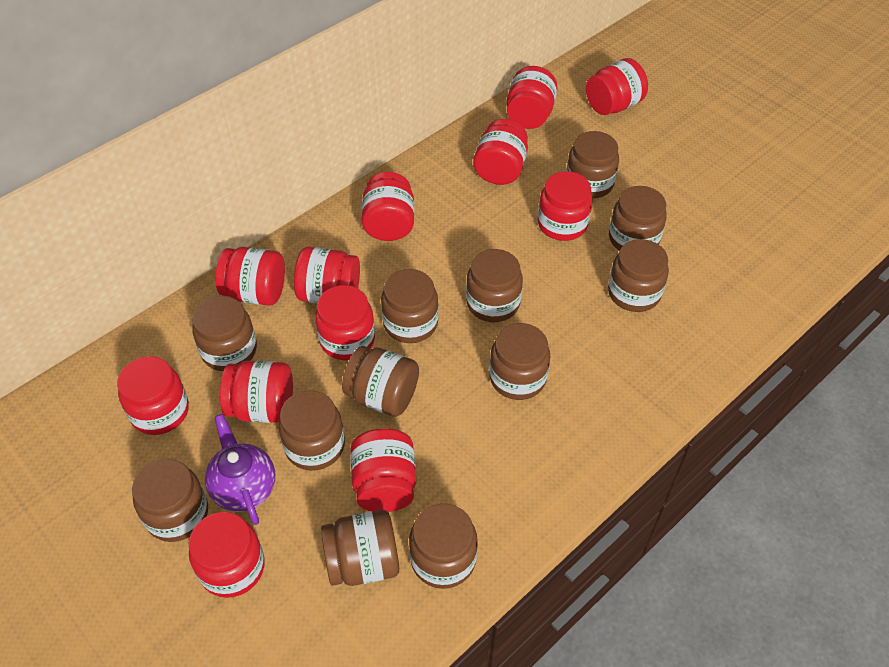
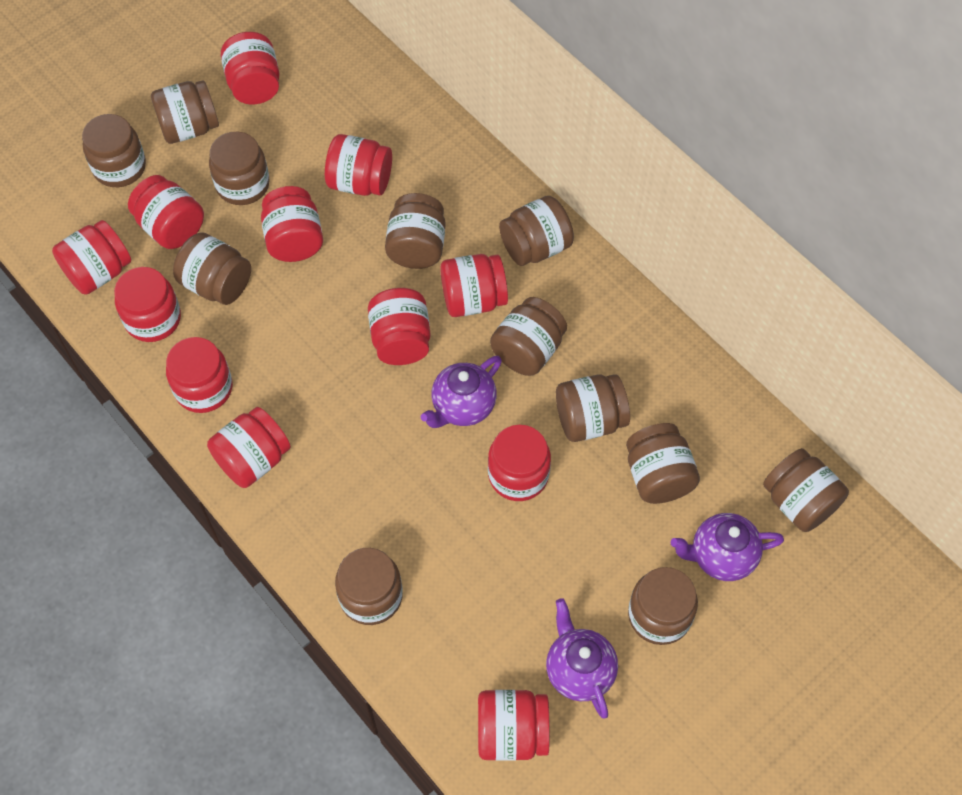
purple teapot: 1 -> 3

